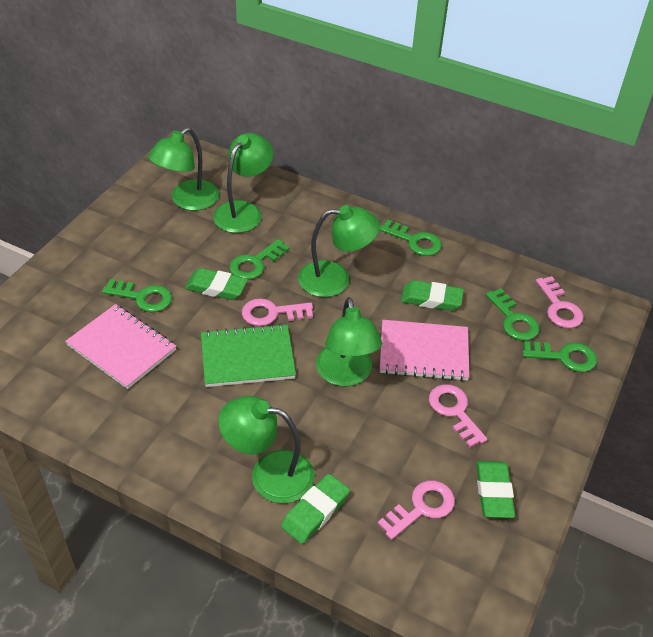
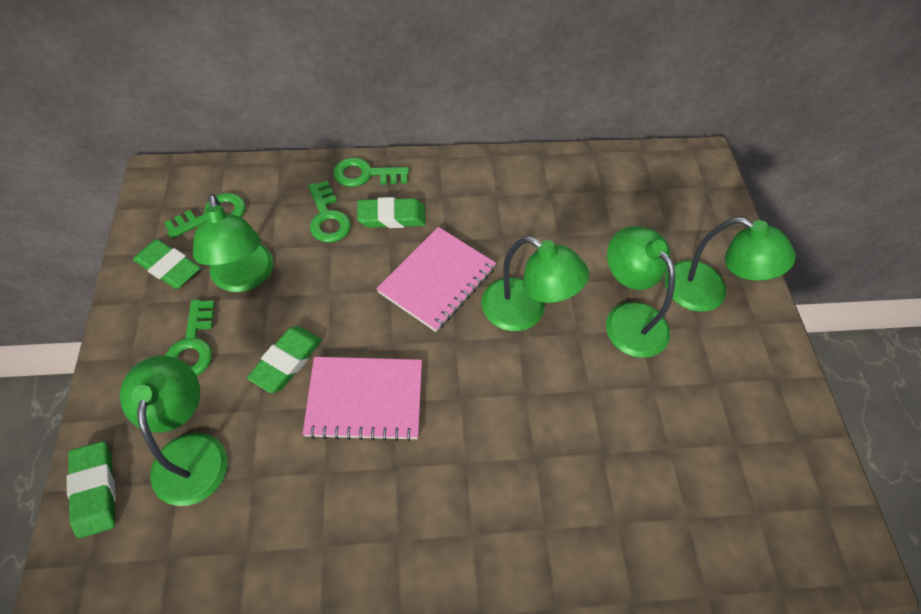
green key: 5 -> 4
green notebook: 1 -> 0
pink key: 4 -> 0

